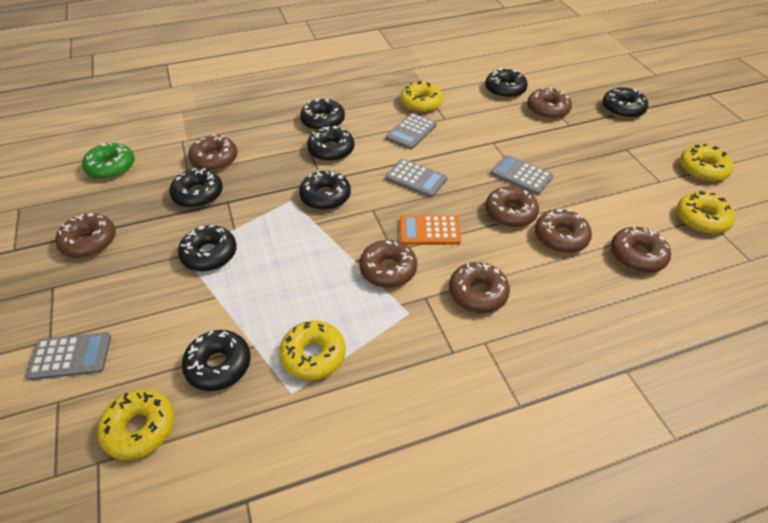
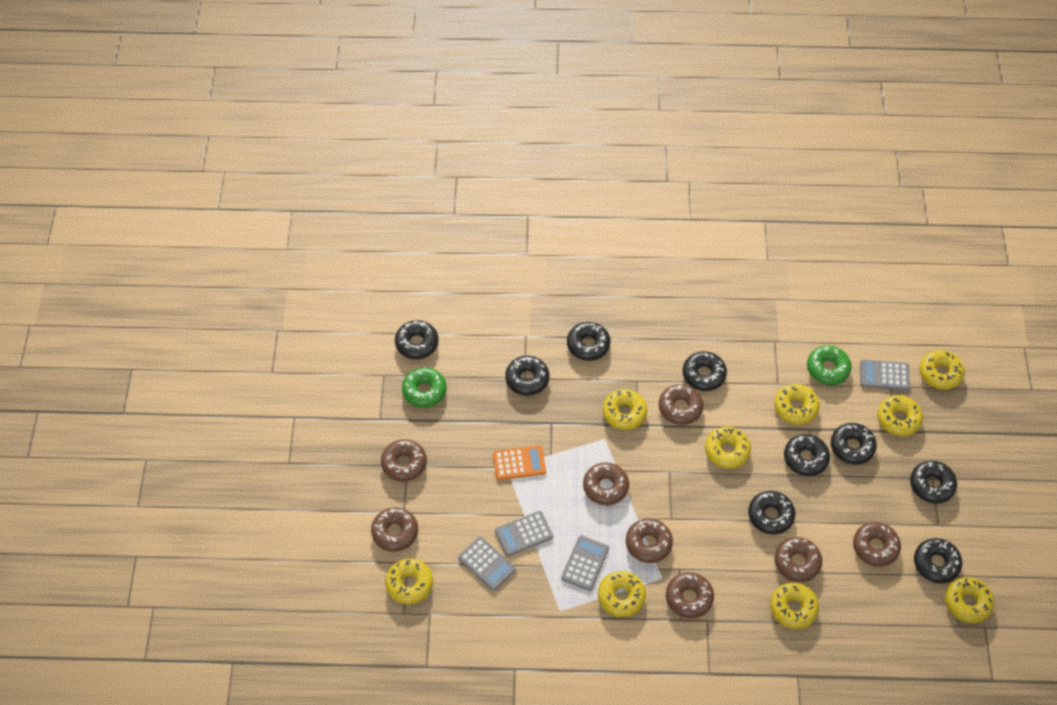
black donut: 8 -> 9
green donut: 1 -> 2
yellow donut: 5 -> 9

